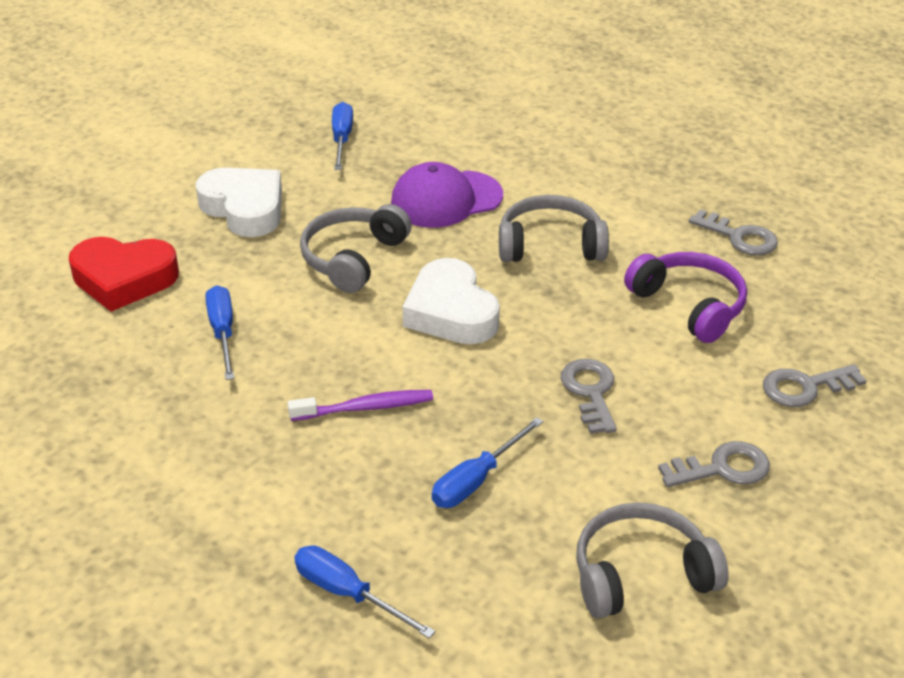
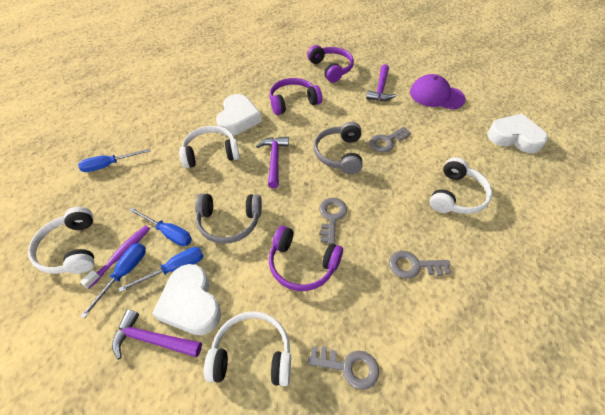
grey headphones: 3 -> 2
purple hammer: 0 -> 3
purple headphones: 1 -> 3
red heart: 1 -> 0
white headphones: 0 -> 4
white heart: 2 -> 3

